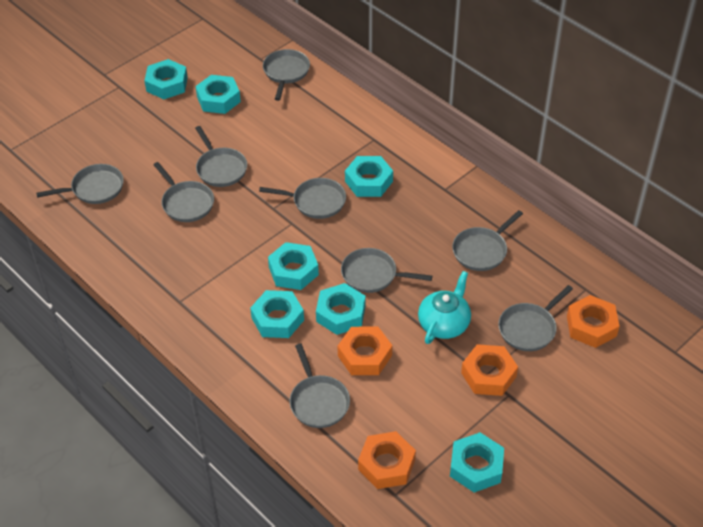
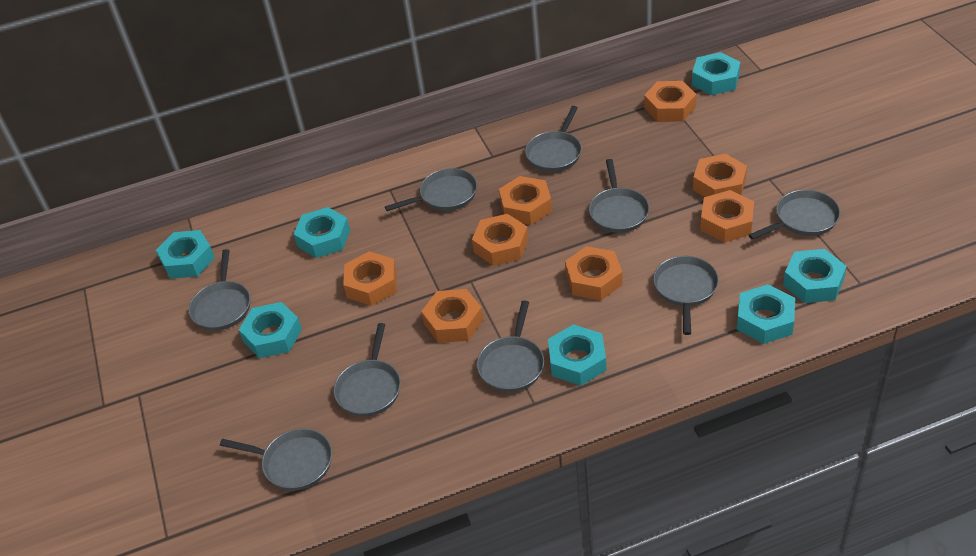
orange nut: 4 -> 8
turquoise teapot: 1 -> 0

